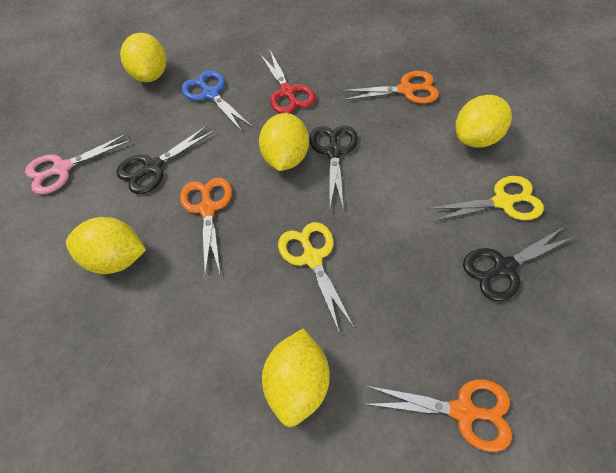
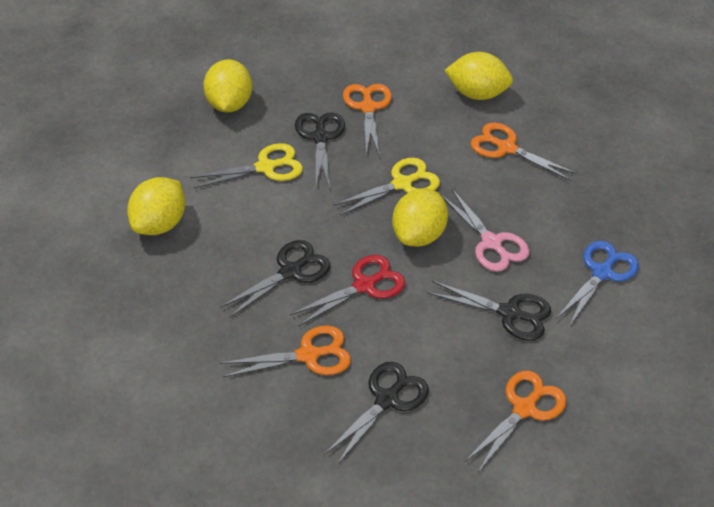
black scissors: 3 -> 4
orange scissors: 3 -> 4
yellow lemon: 5 -> 4

